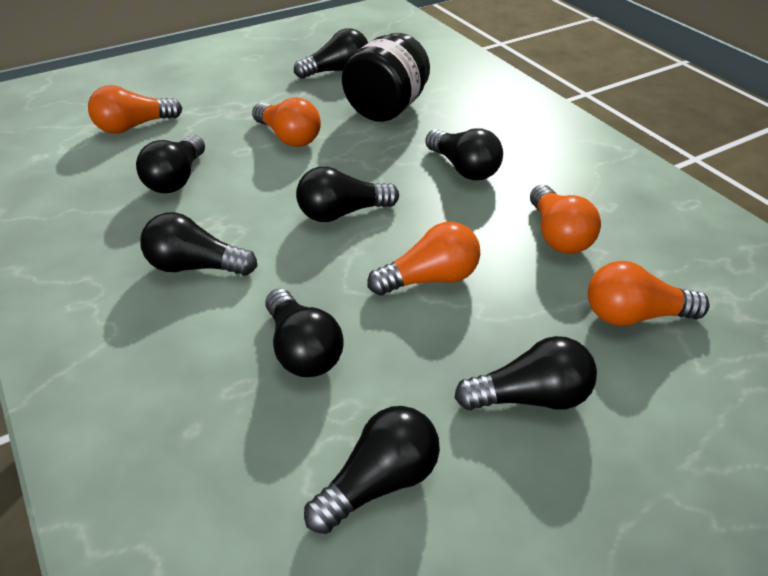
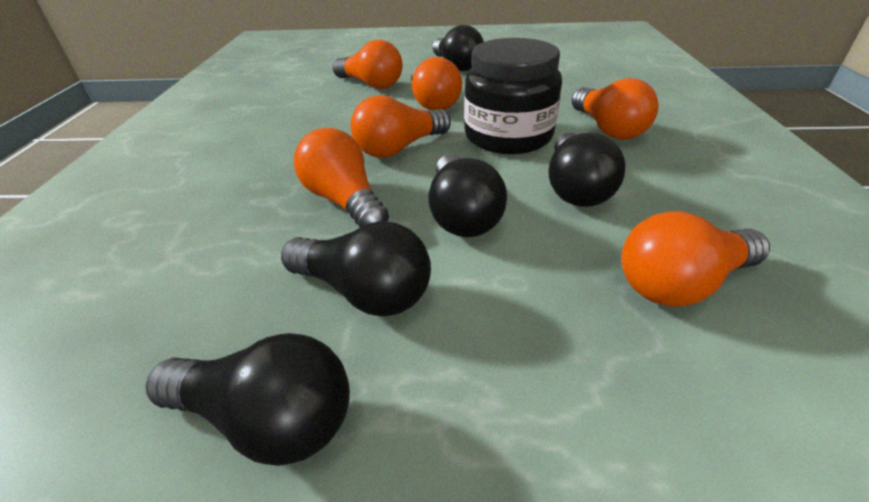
black light bulb: 8 -> 5
orange light bulb: 5 -> 6

